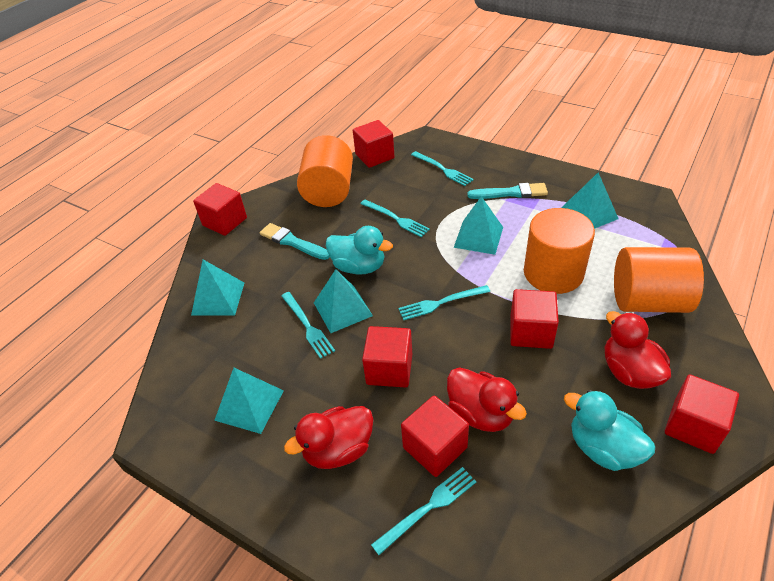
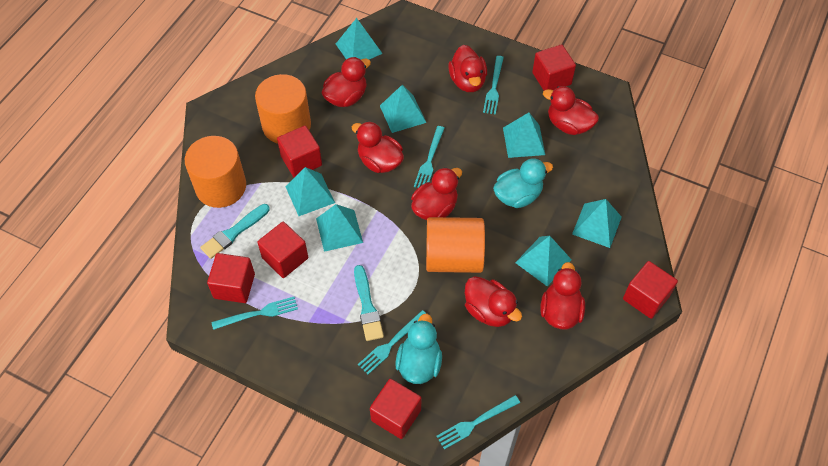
red duck: 3 -> 7
turquoise pyramid: 5 -> 7

